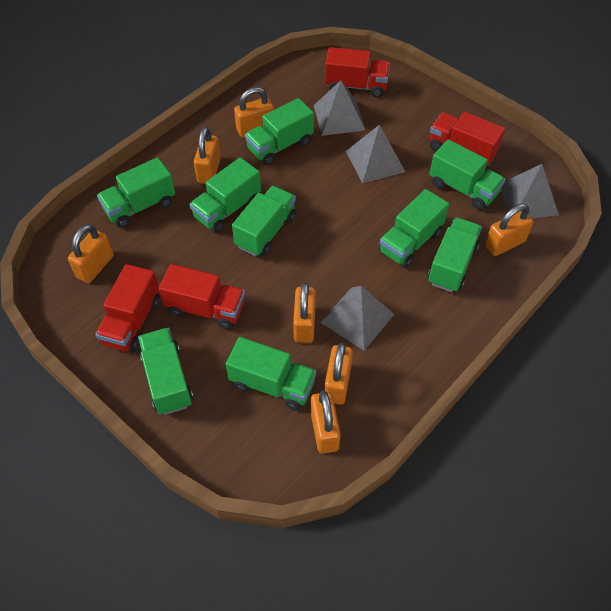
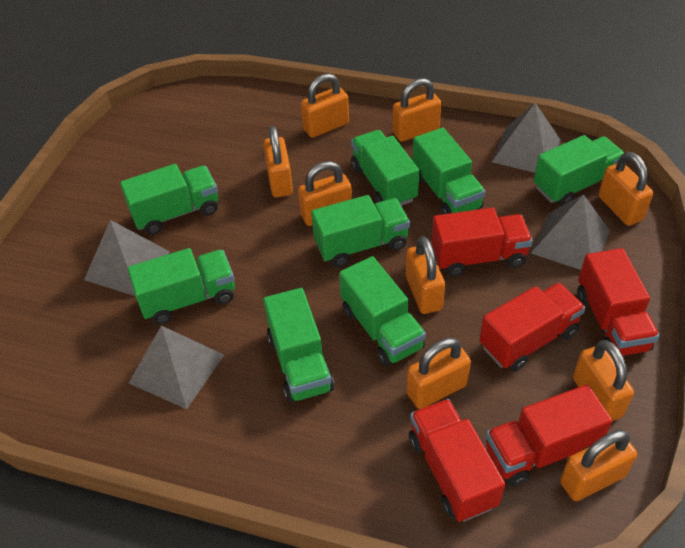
green truck: 9 -> 8
orange padlock: 7 -> 9
red truck: 4 -> 5

